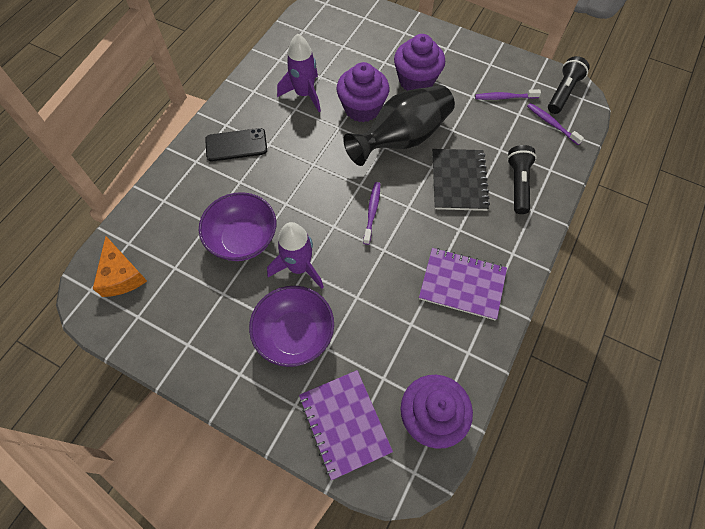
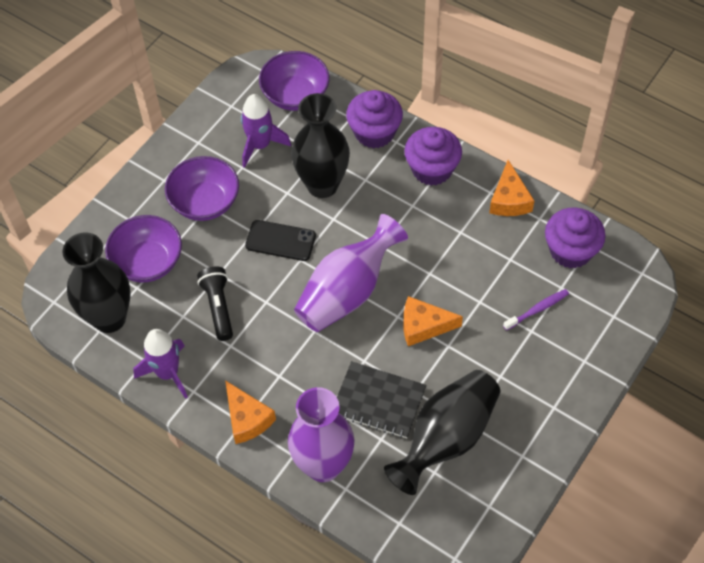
black flashlight: 2 -> 1
black vase: 1 -> 3
orange cheese: 1 -> 3
purple bowl: 2 -> 3
purple notebook: 2 -> 0
purple toothbrush: 3 -> 1
purple vase: 0 -> 2

